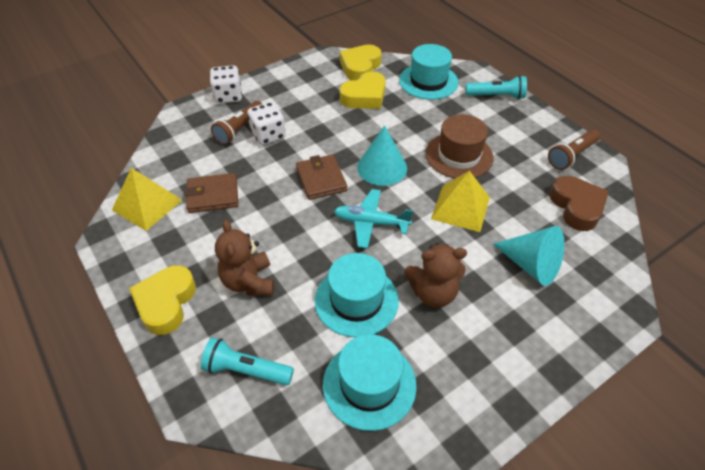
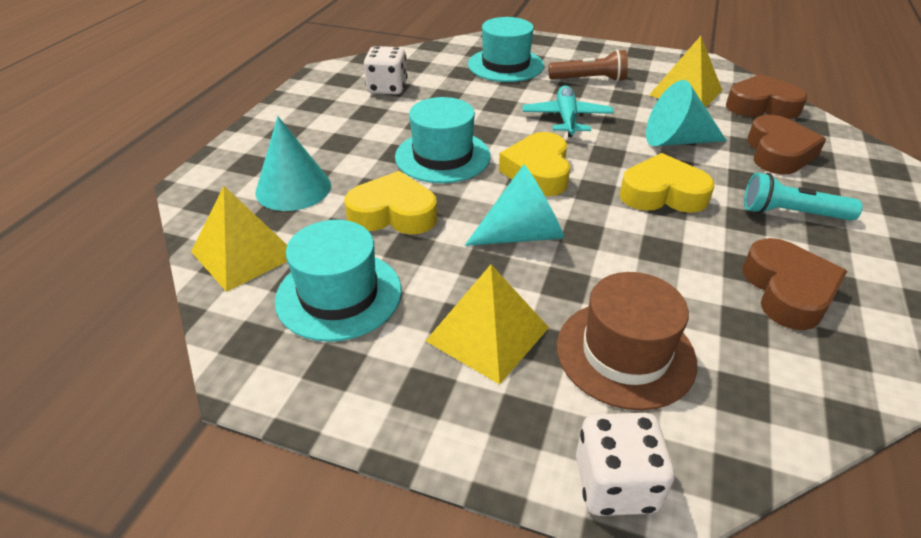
brown flashlight: 2 -> 1
brown heart: 1 -> 3
brown teddy bear: 2 -> 0
brown wallet: 2 -> 0
turquoise cone: 2 -> 3
turquoise flashlight: 2 -> 1
yellow pyramid: 2 -> 3

